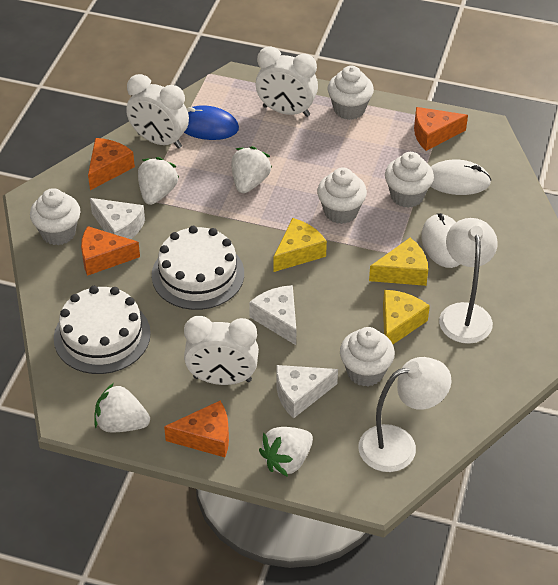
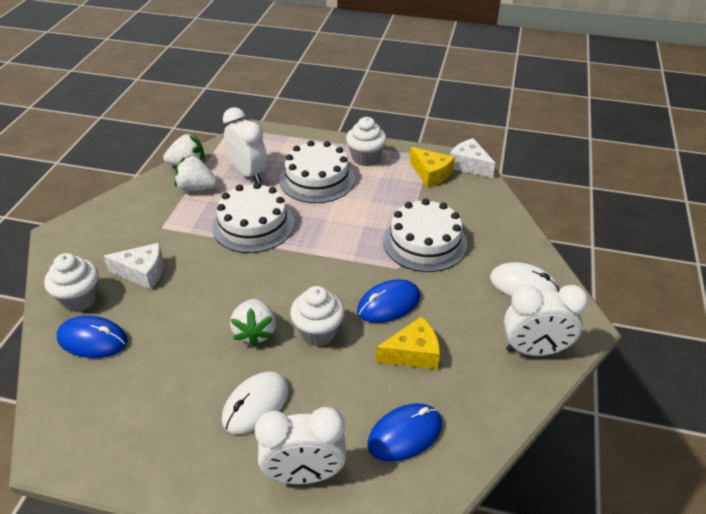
blue mouse: 1 -> 3
orange cheese: 4 -> 0
white cake: 2 -> 3
white cheese: 3 -> 2
white cupcake: 5 -> 3
white lamp: 2 -> 0
white strawberry: 4 -> 3
yellow cheese: 3 -> 2

